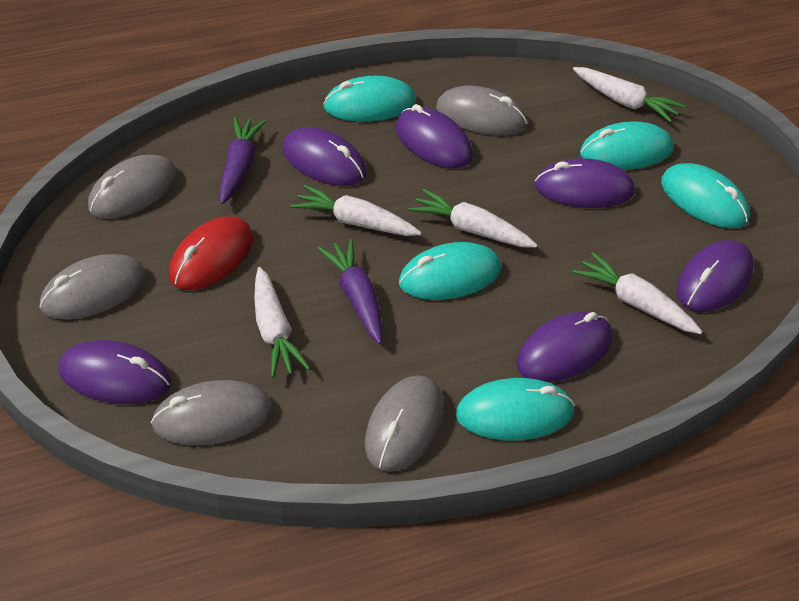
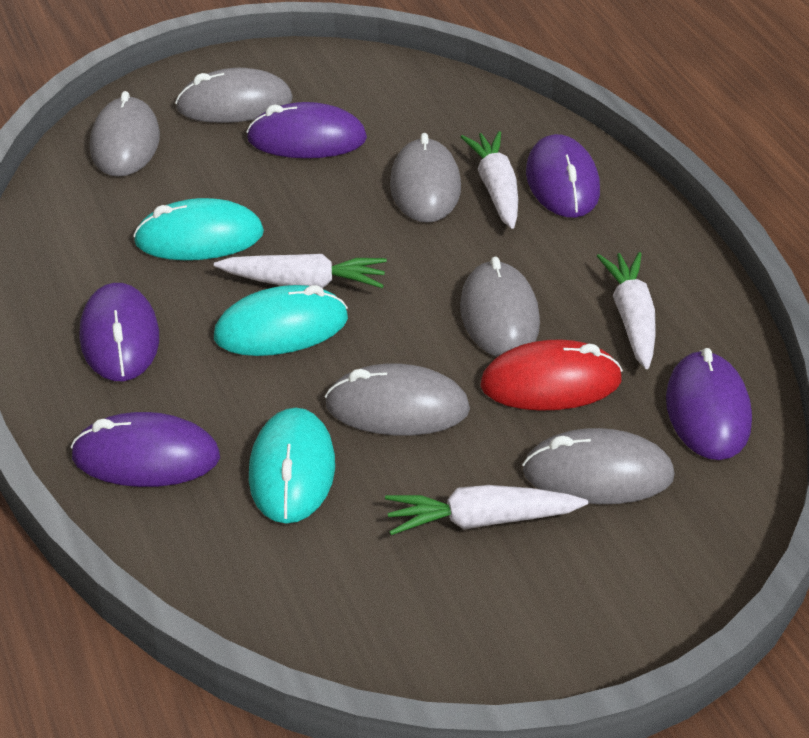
grey mouse: 5 -> 6
purple carrot: 2 -> 0
purple mouse: 6 -> 5
turquoise mouse: 5 -> 3
white carrot: 5 -> 4

